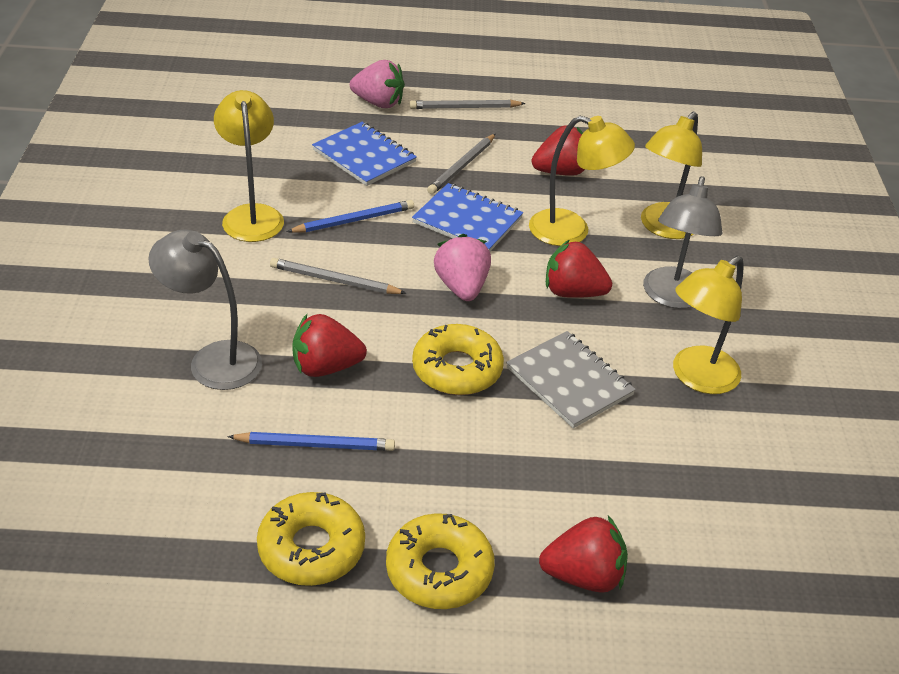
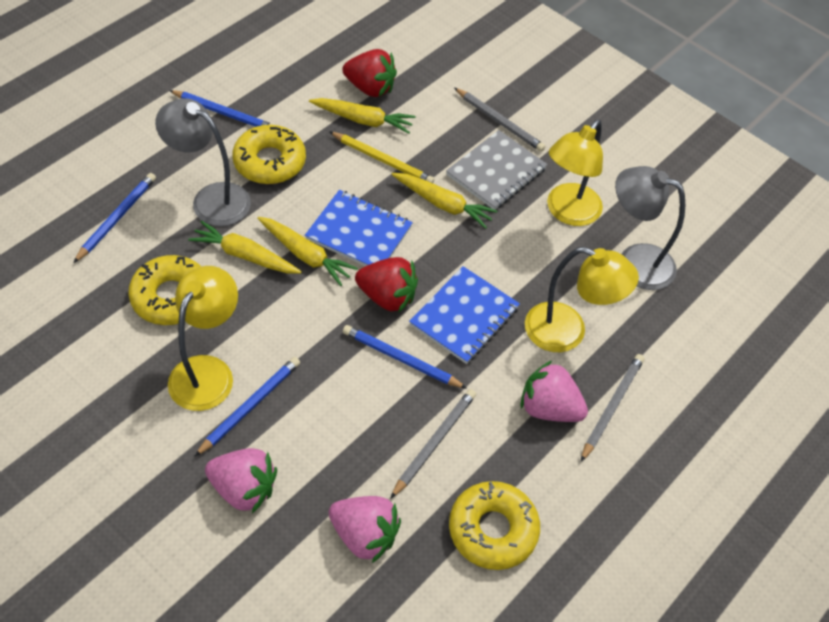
blue pencil: 2 -> 4
pink strawberry: 2 -> 3
red strawberry: 4 -> 2
yellow carrot: 0 -> 4
yellow lamp: 4 -> 3
yellow pencil: 0 -> 1

